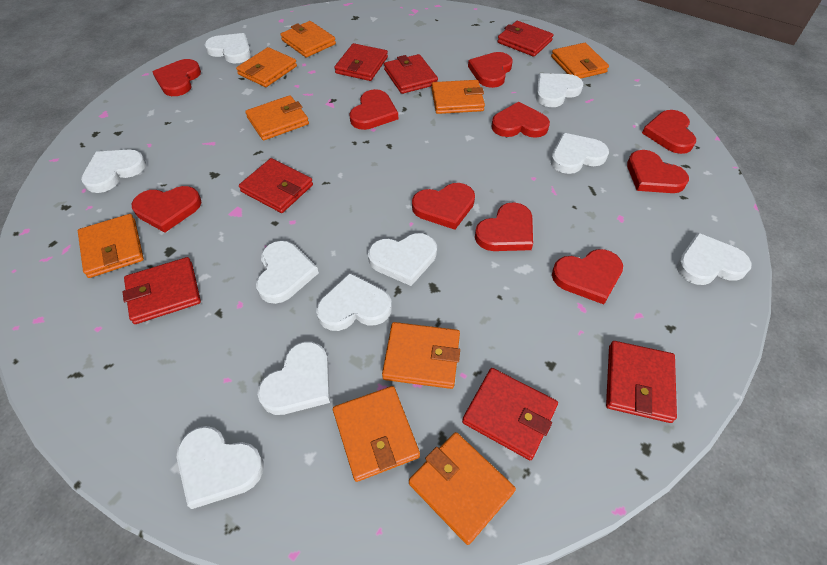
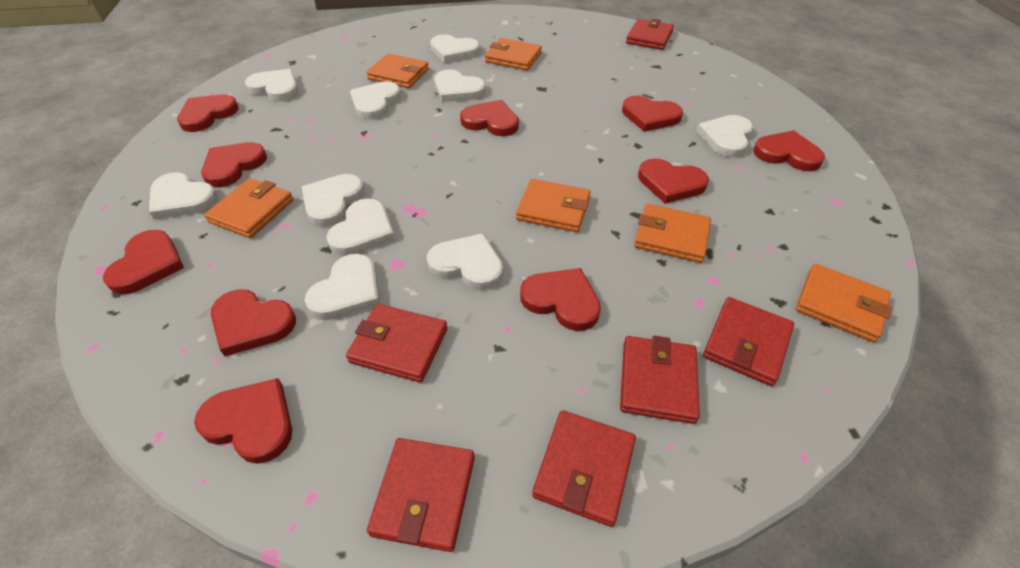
orange wallet: 9 -> 6
red wallet: 7 -> 6

